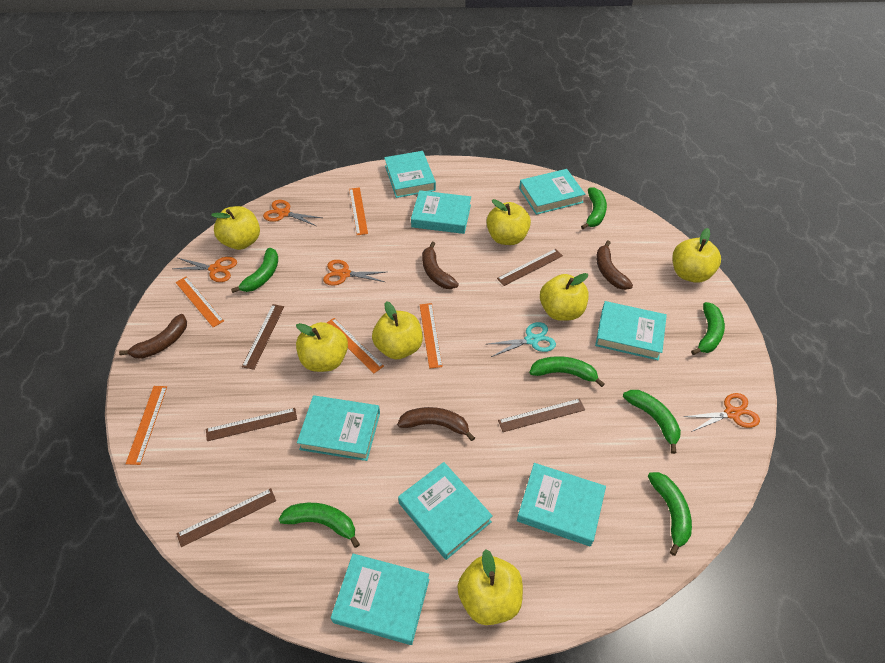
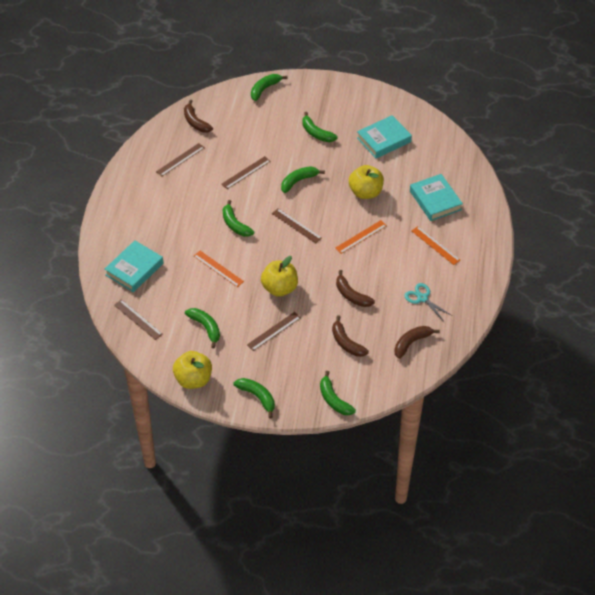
orange ruler: 5 -> 3
orange scissors: 4 -> 0
turquoise book: 8 -> 3
yellow apple: 7 -> 3

